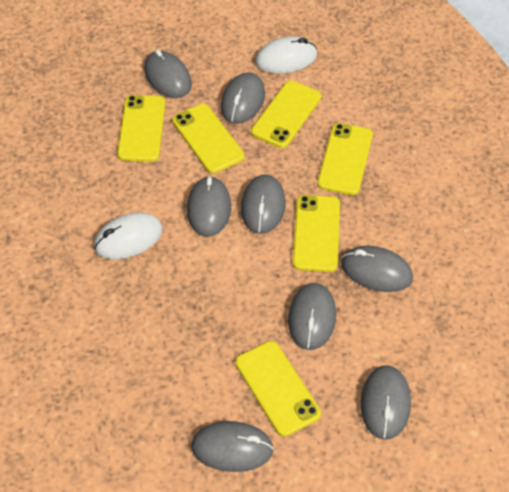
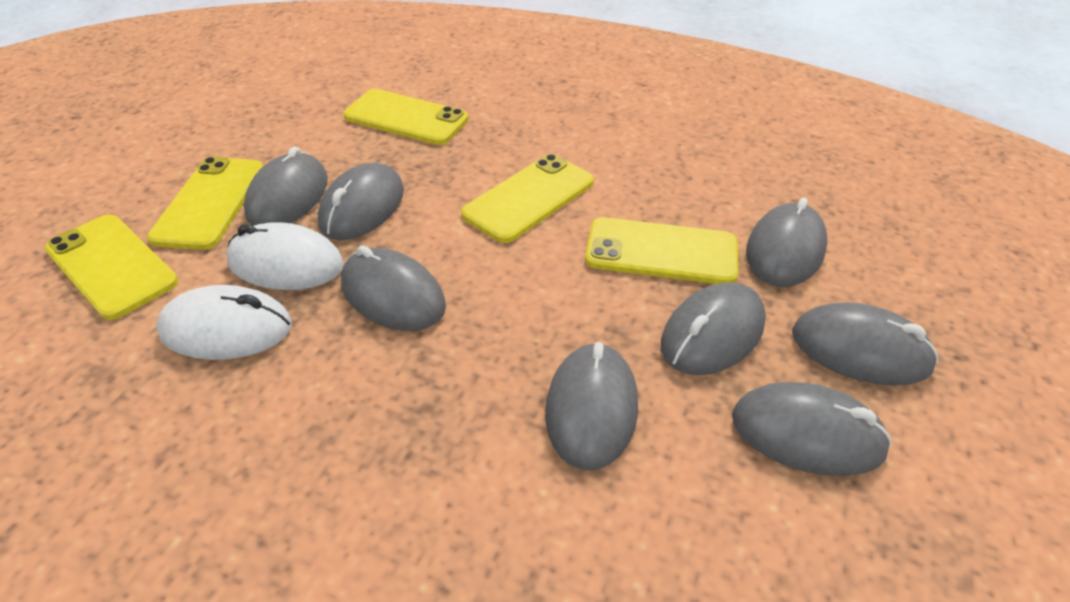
yellow phone: 6 -> 5

